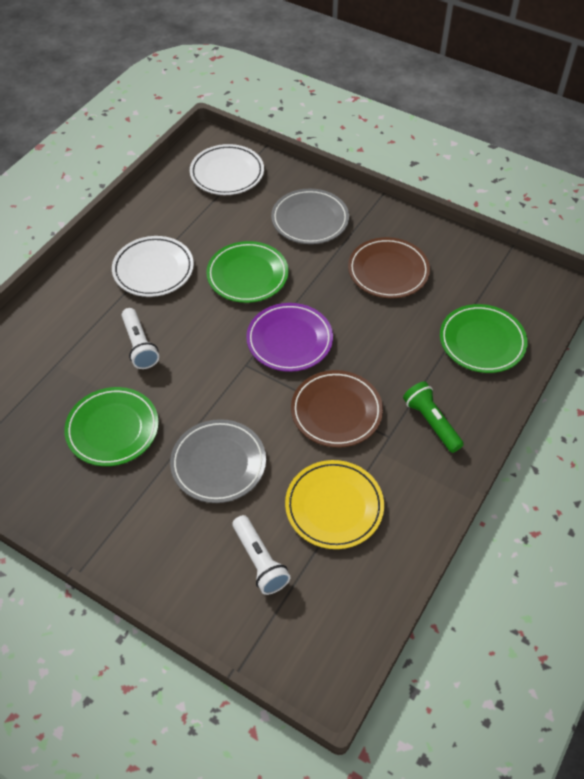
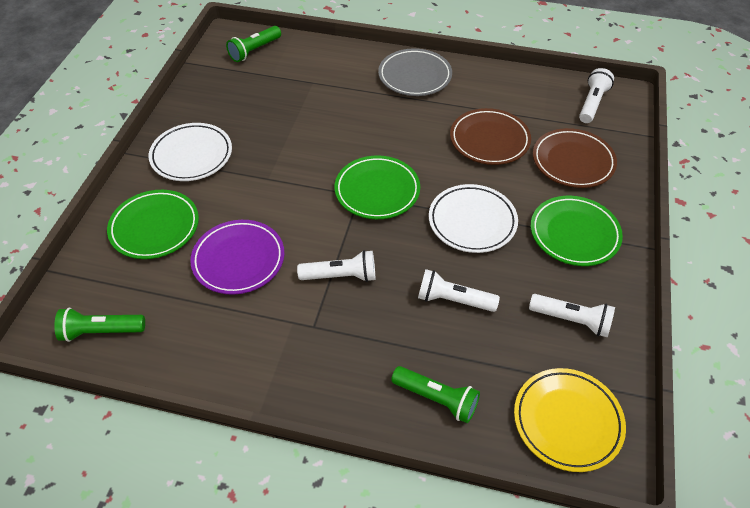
green flashlight: 1 -> 3
grey plate: 2 -> 1
white flashlight: 2 -> 4

